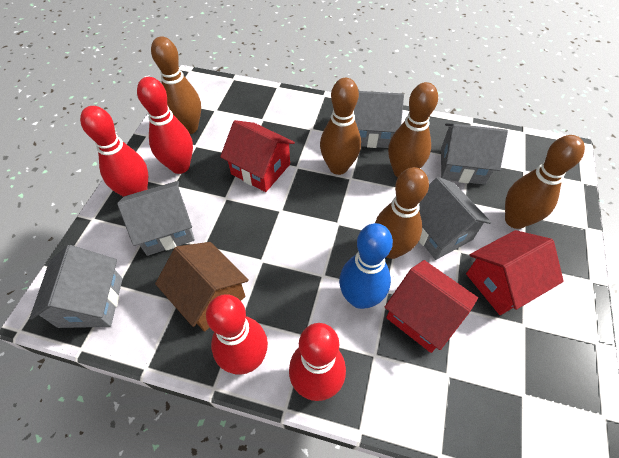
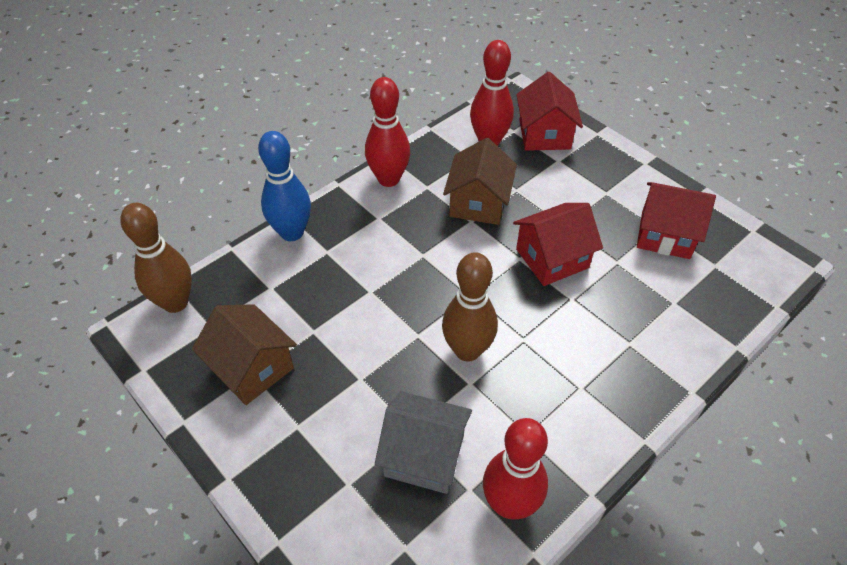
brown bowling pin: 5 -> 2
brown house: 1 -> 2
grey house: 5 -> 1
red bowling pin: 4 -> 3

